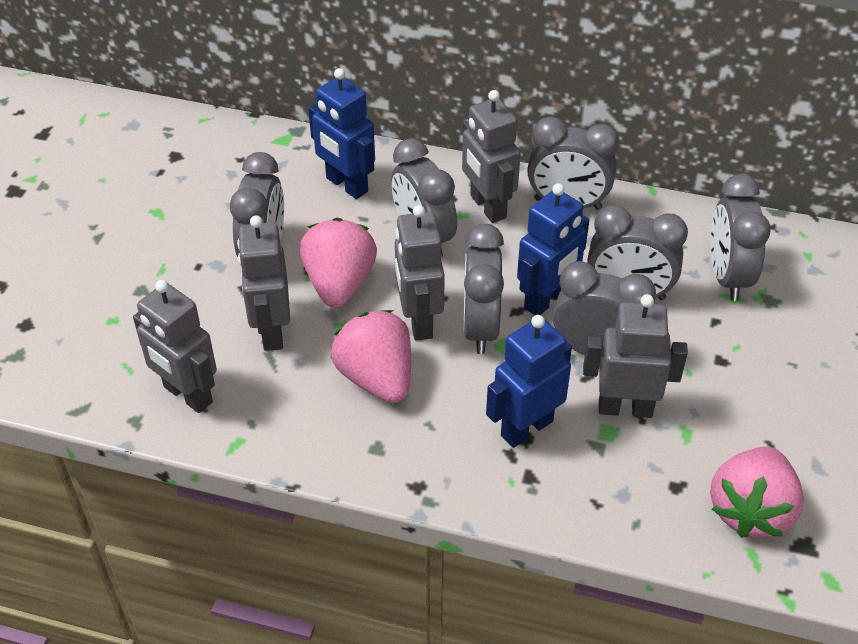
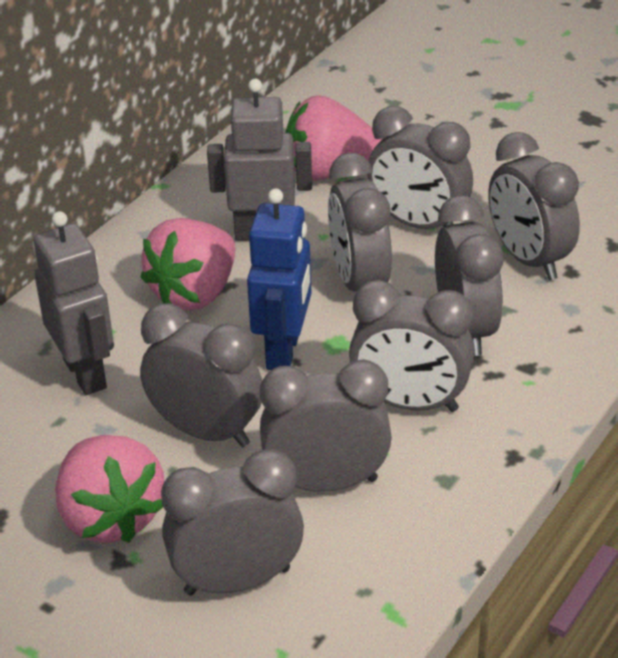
blue robot: 3 -> 1
grey clock: 7 -> 8
grey robot: 5 -> 2

